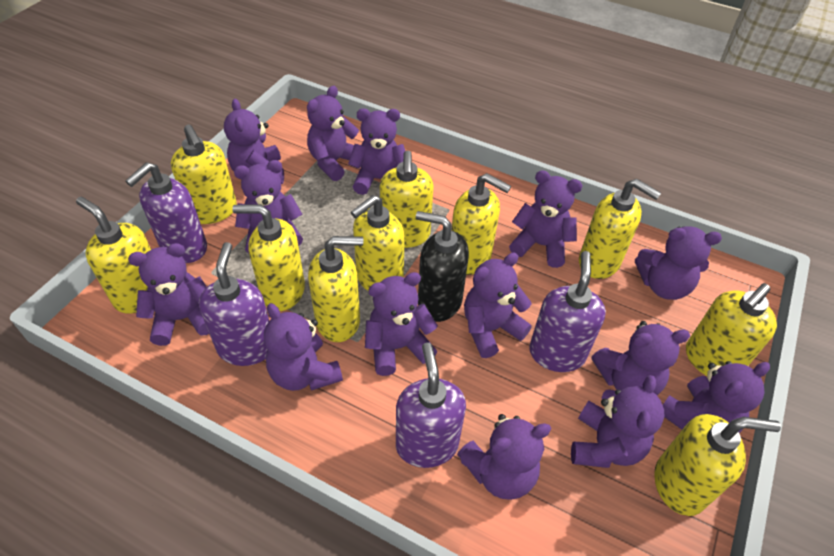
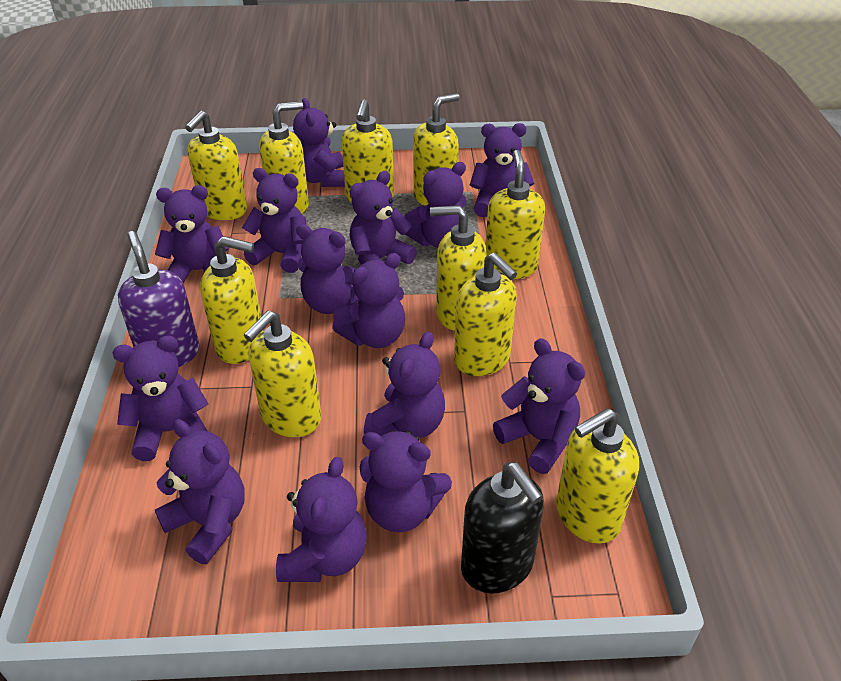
purple soap dispenser: 4 -> 1

